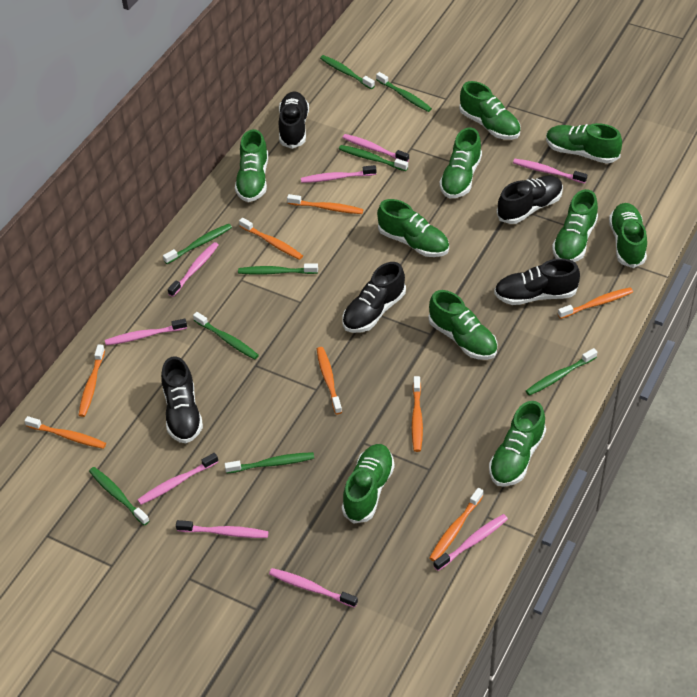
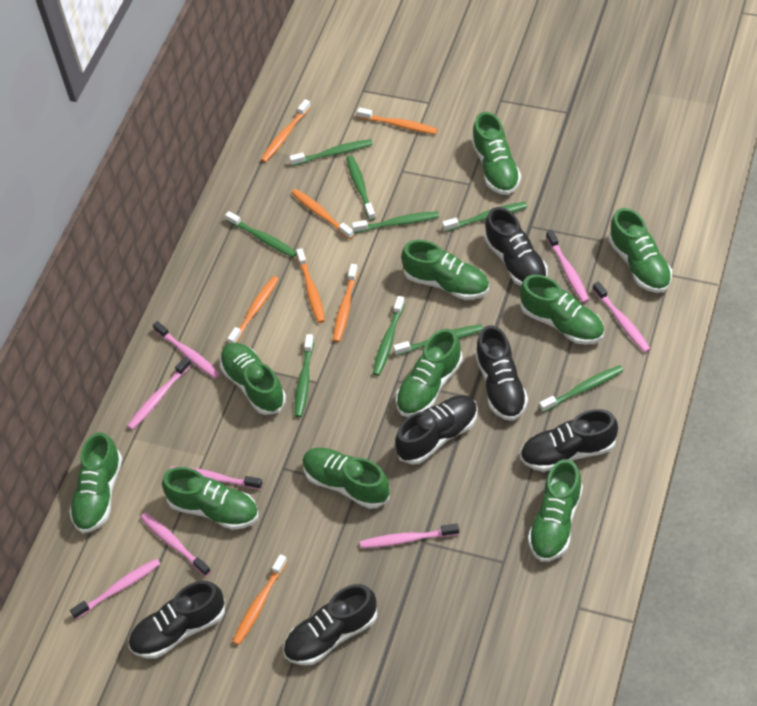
black shoe: 5 -> 6
orange toothbrush: 8 -> 7
pink toothbrush: 9 -> 8

